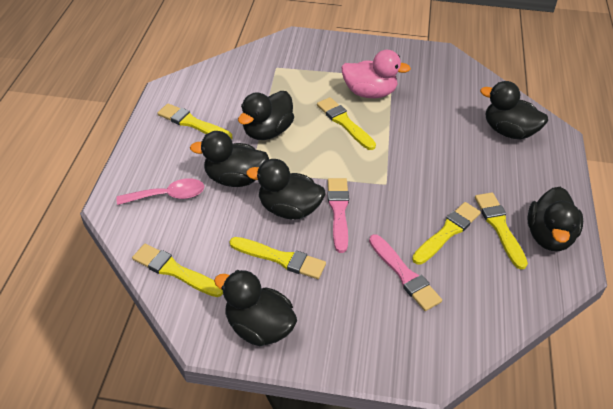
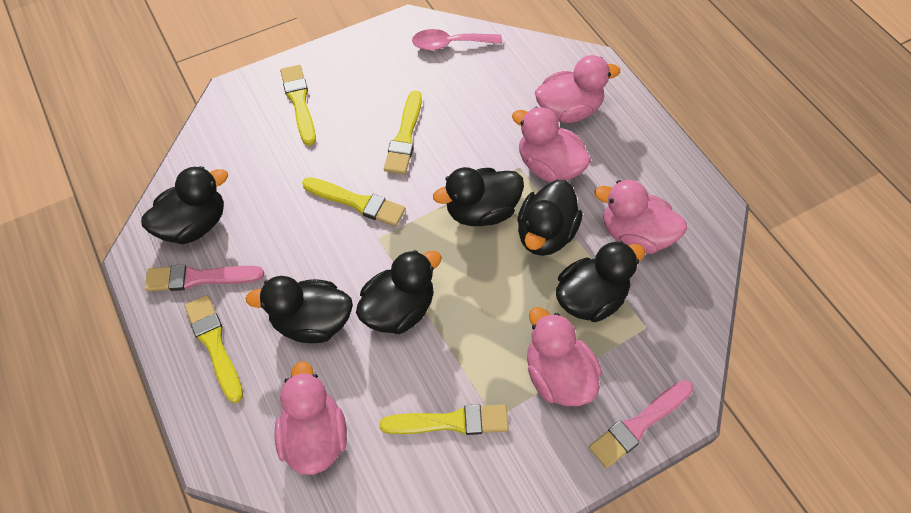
pink duck: 1 -> 5
yellow brush: 6 -> 5

